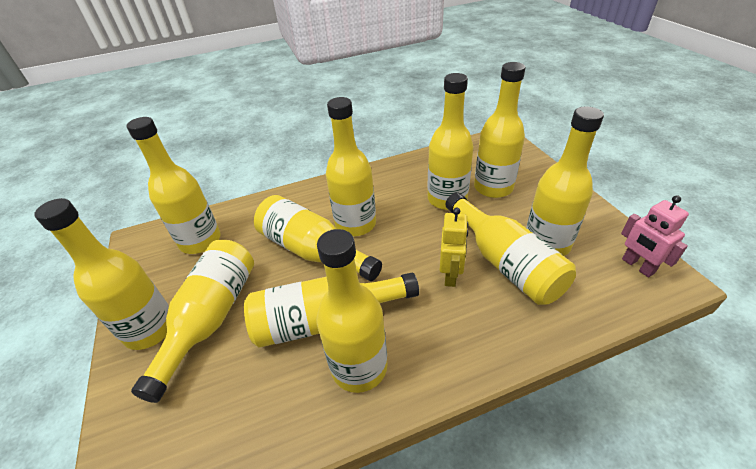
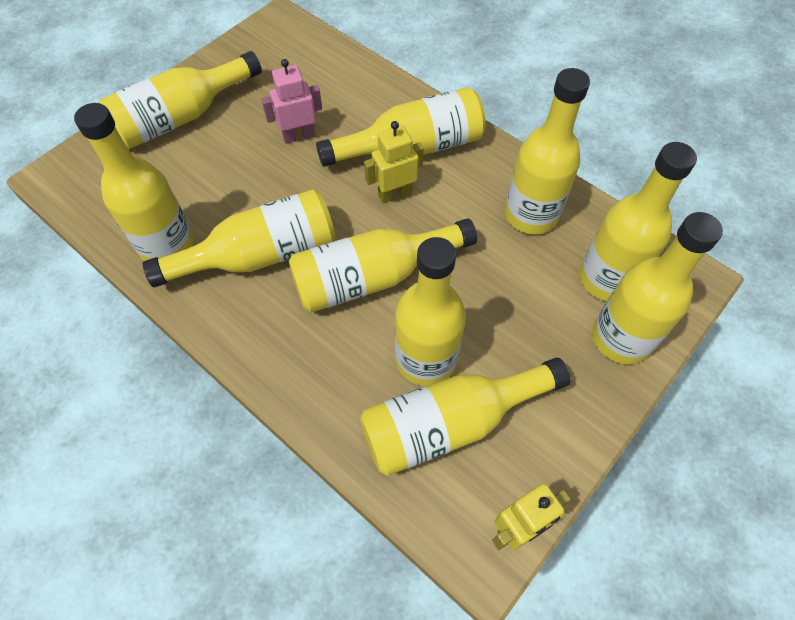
yellow bottle: 11 -> 10
yellow robot: 1 -> 2

